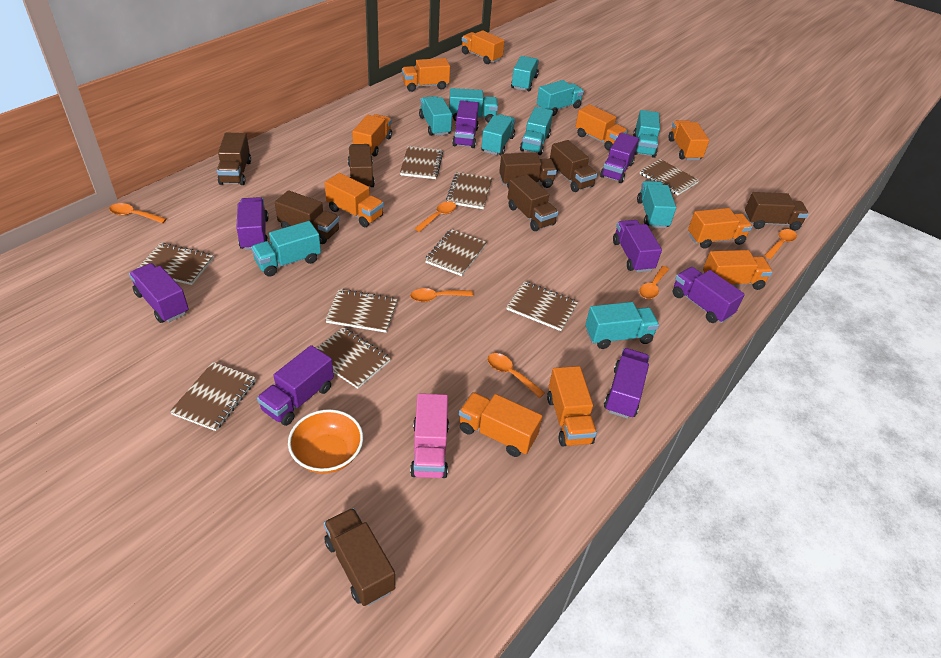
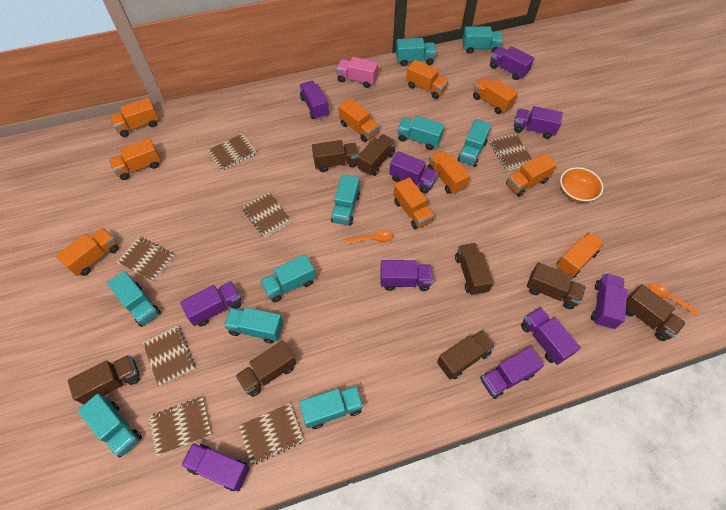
brown notebook: 9 -> 7
orange spoon: 6 -> 2
purple truck: 8 -> 10

